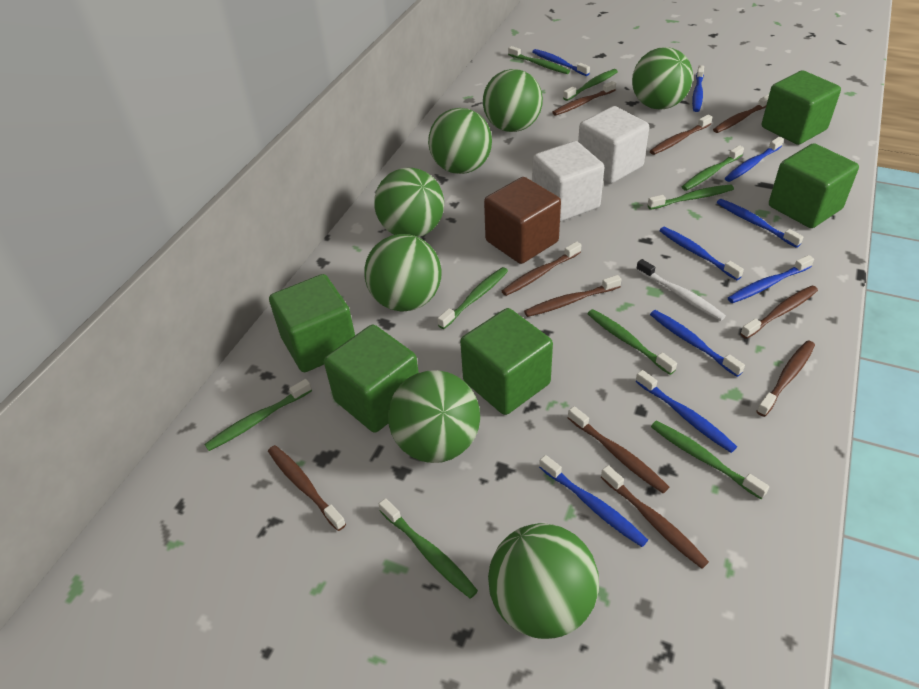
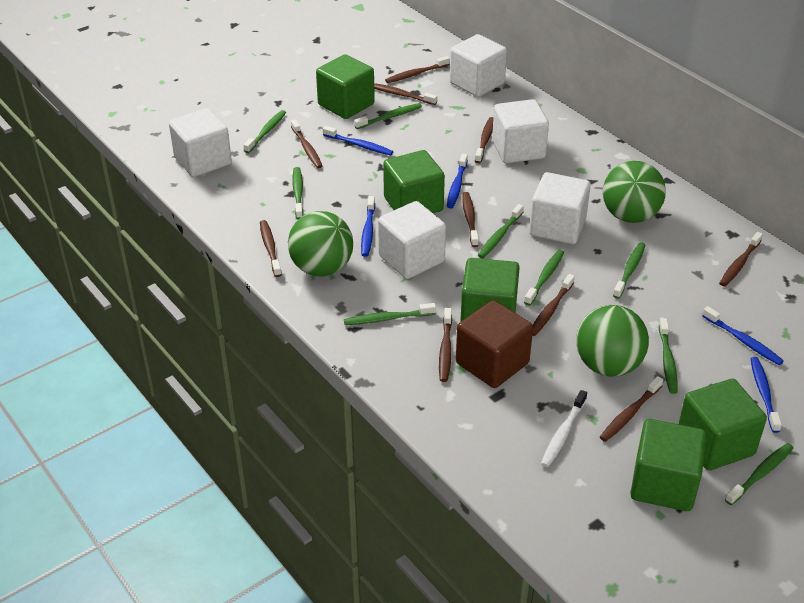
blue toothbrush: 9 -> 5
green ball: 7 -> 3
white cube: 2 -> 5

